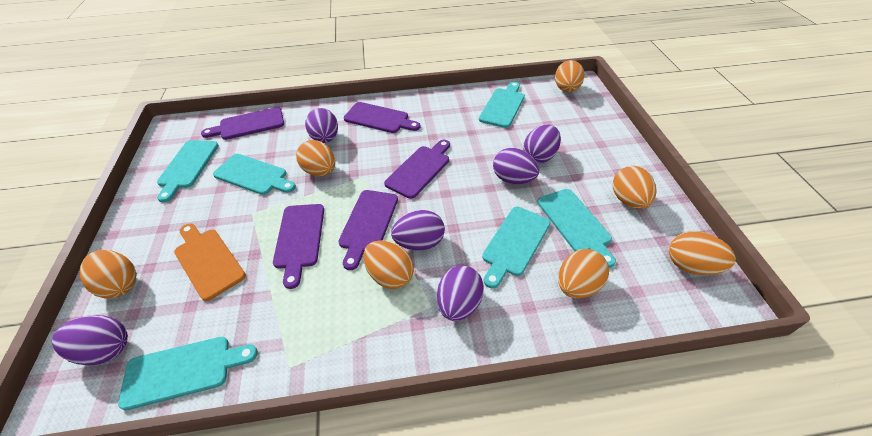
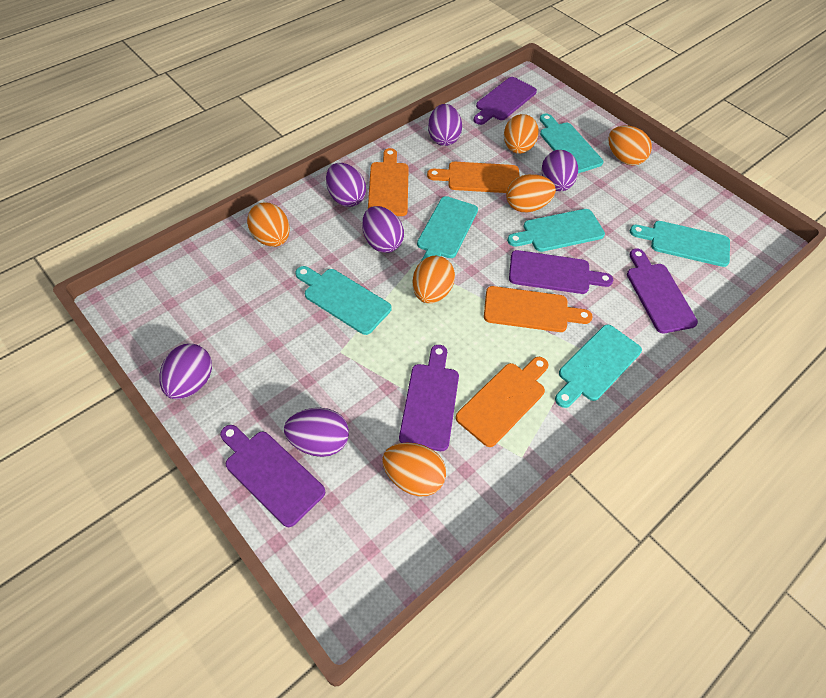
orange cutting board: 1 -> 4
orange egg: 7 -> 6

